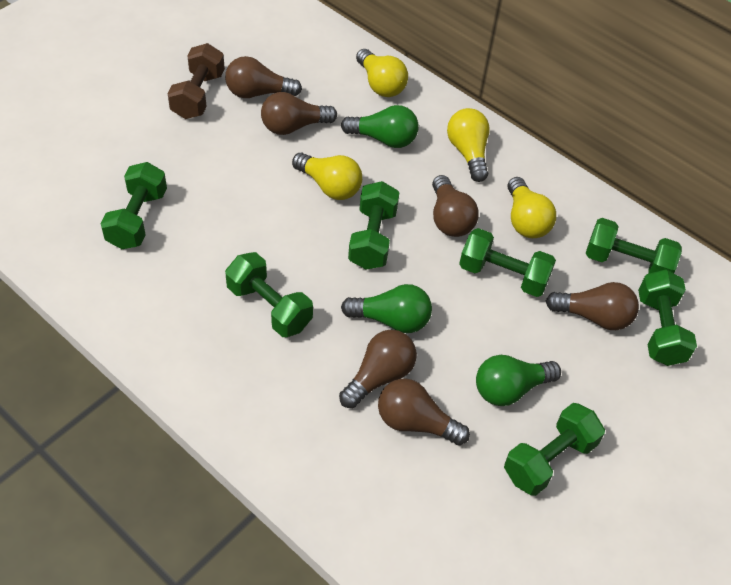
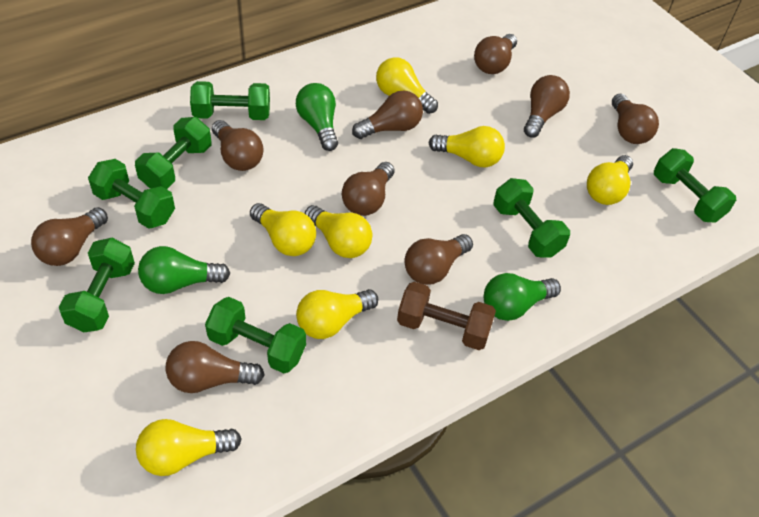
brown light bulb: 6 -> 9
yellow light bulb: 4 -> 7

